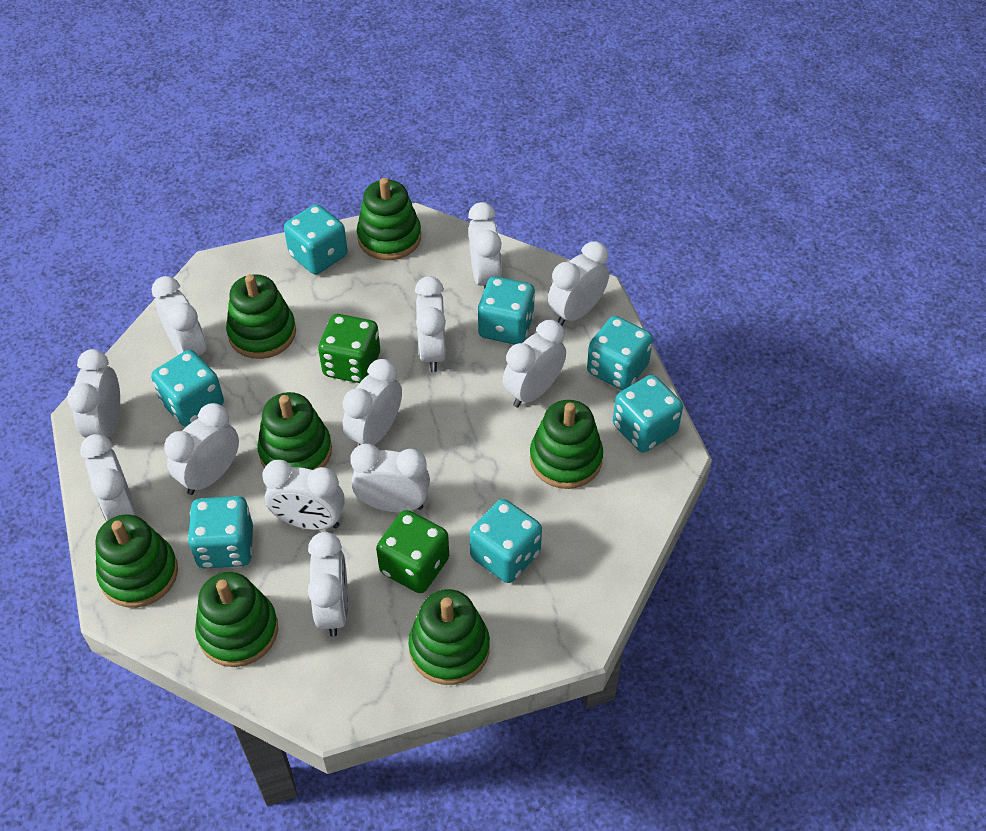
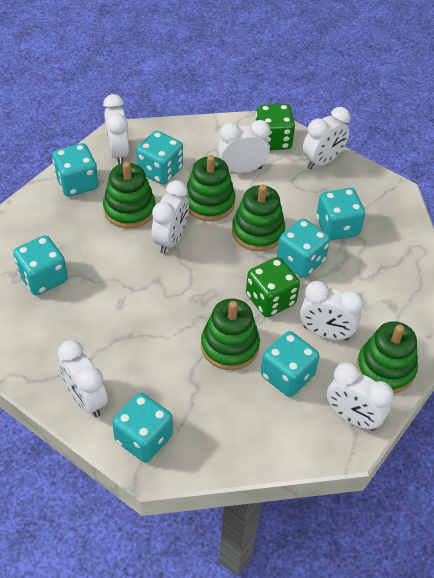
green stacking toy: 7 -> 5
white clock: 12 -> 7

